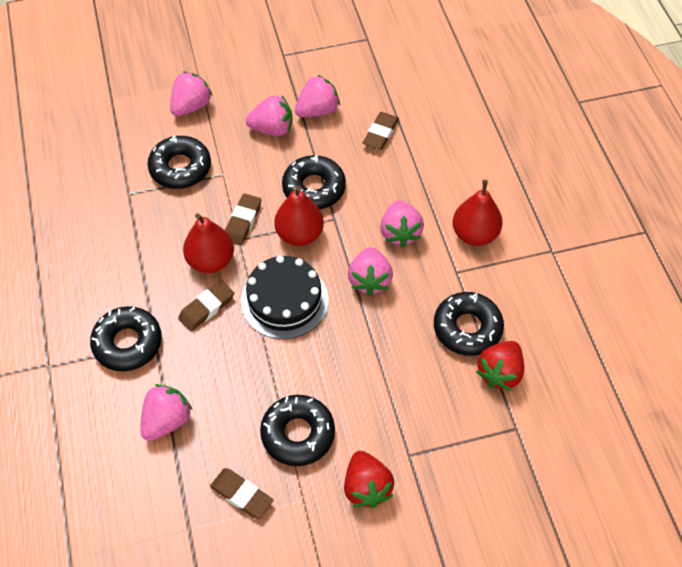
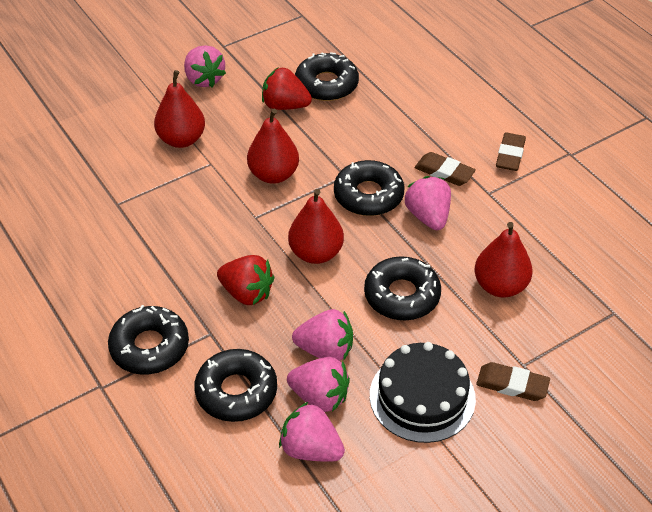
brown eraser: 4 -> 3
pink strawberry: 6 -> 5
red pear: 3 -> 4

